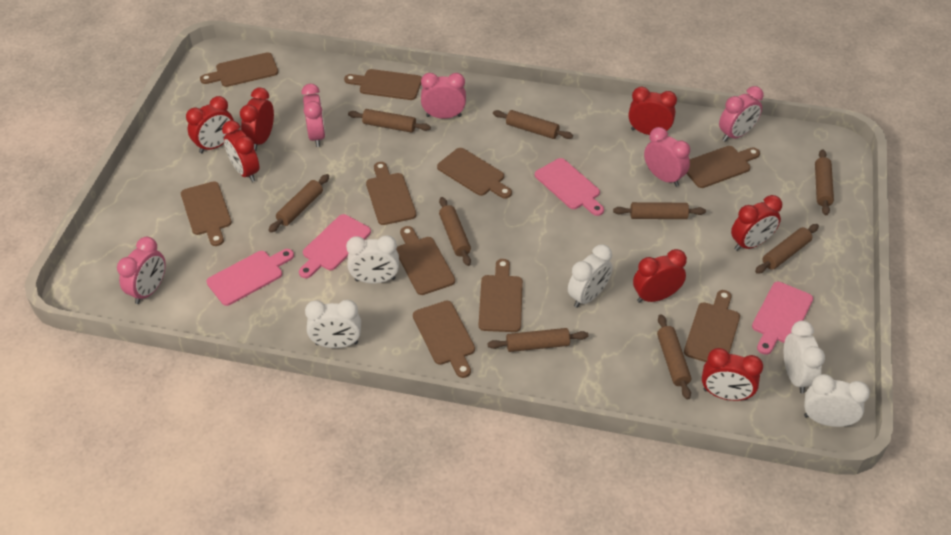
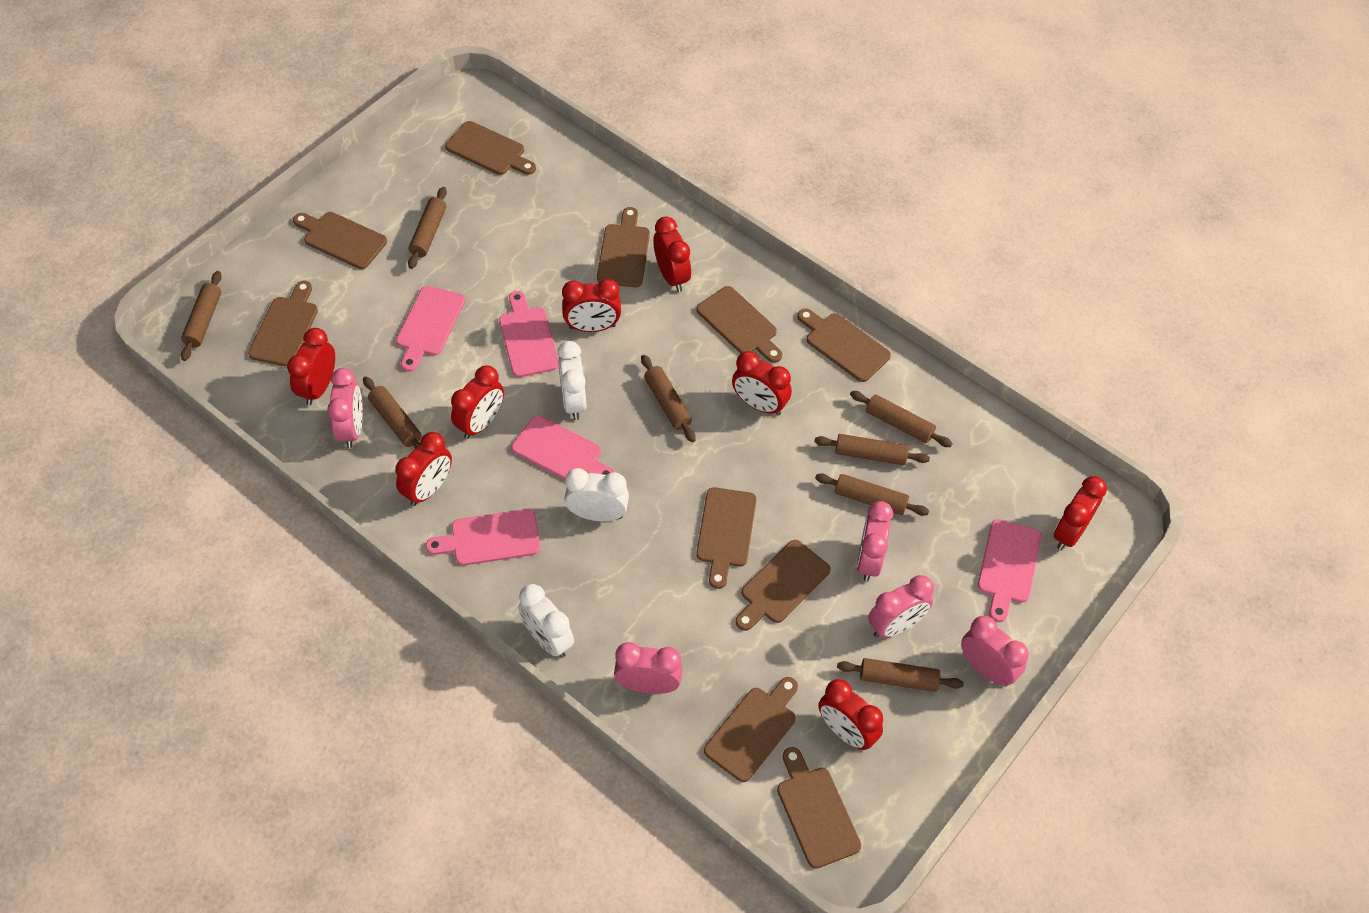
brown rolling pin: 9 -> 8
pink cutting board: 4 -> 5
red clock: 7 -> 8
white clock: 5 -> 3

